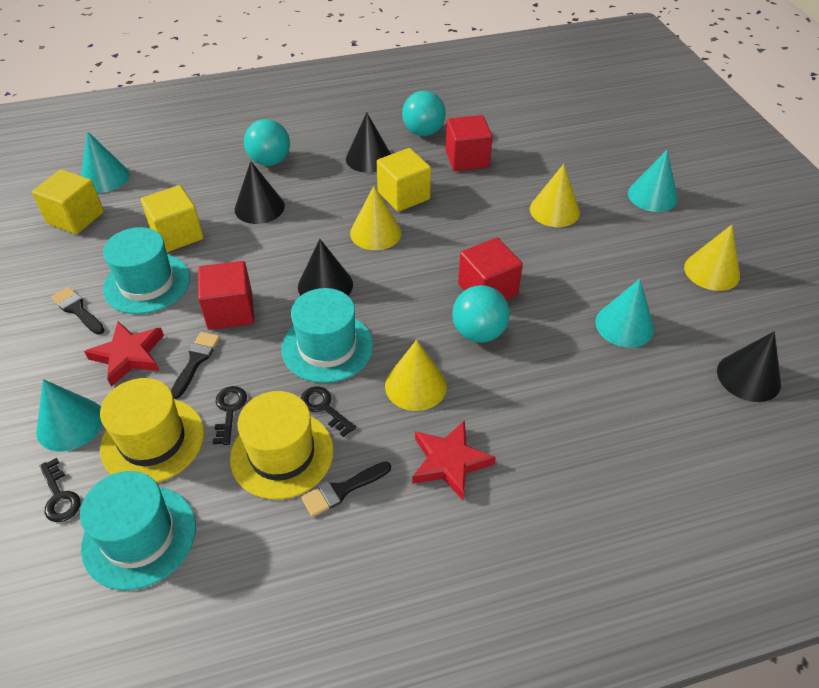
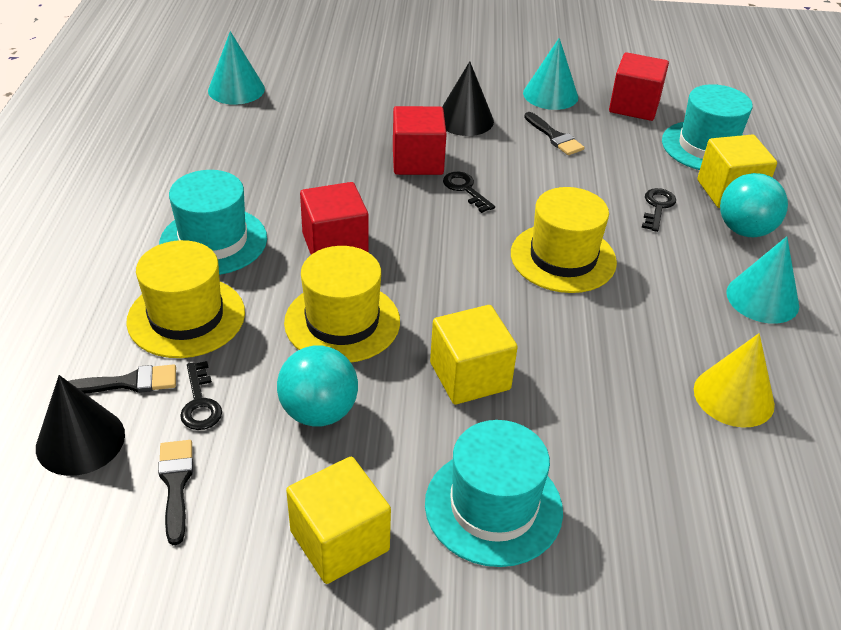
black cone: 4 -> 2
red star: 2 -> 0
turquoise ball: 3 -> 2
turquoise cone: 4 -> 3
yellow cone: 4 -> 1
yellow hat: 2 -> 3

